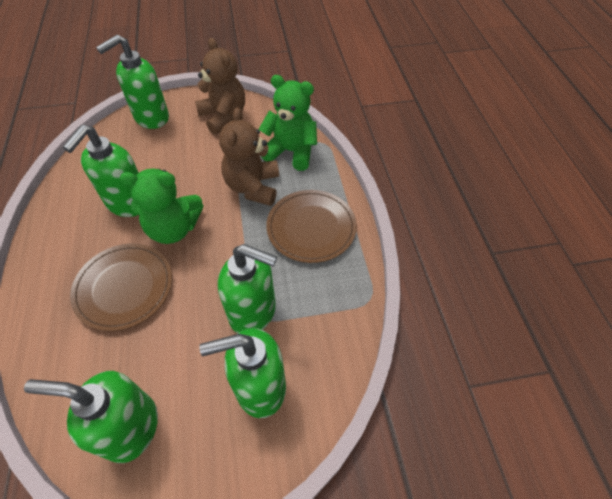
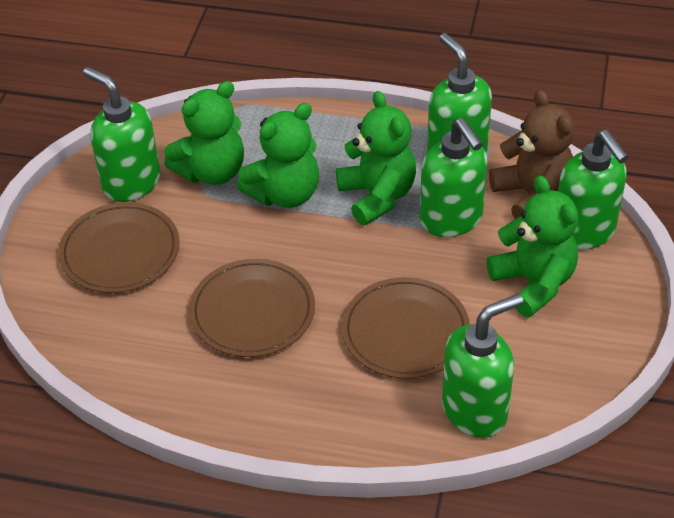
brown plate: 2 -> 3
brown teddy bear: 2 -> 1
green teddy bear: 2 -> 4

